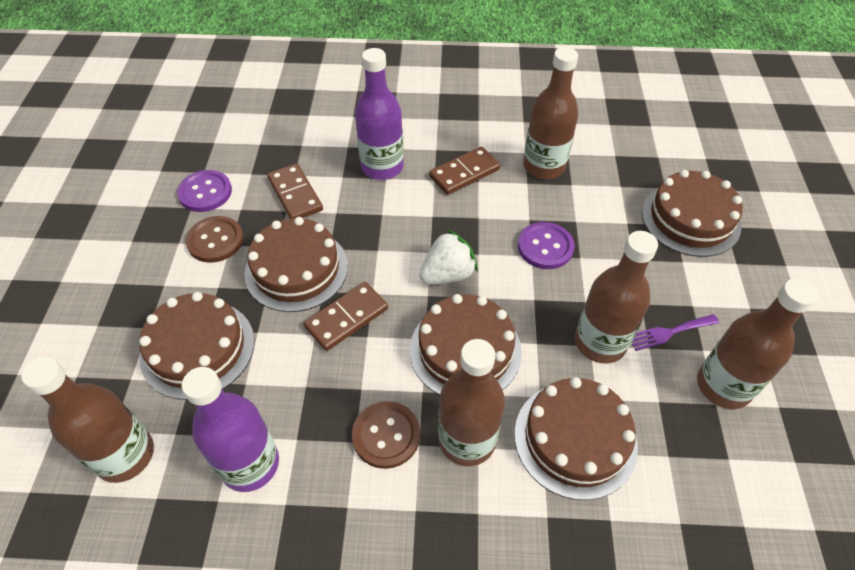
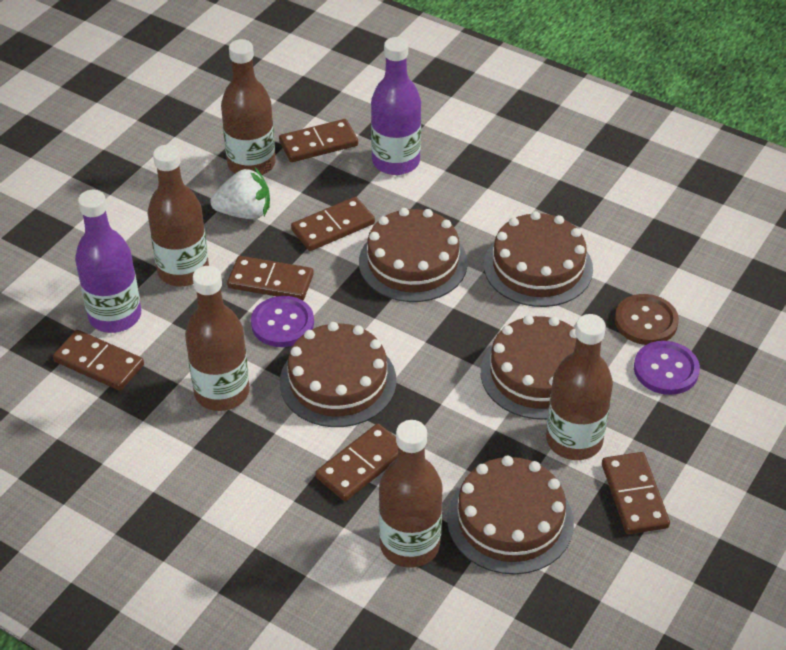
brown button: 2 -> 1
brown domino: 3 -> 6
purple fork: 1 -> 0

